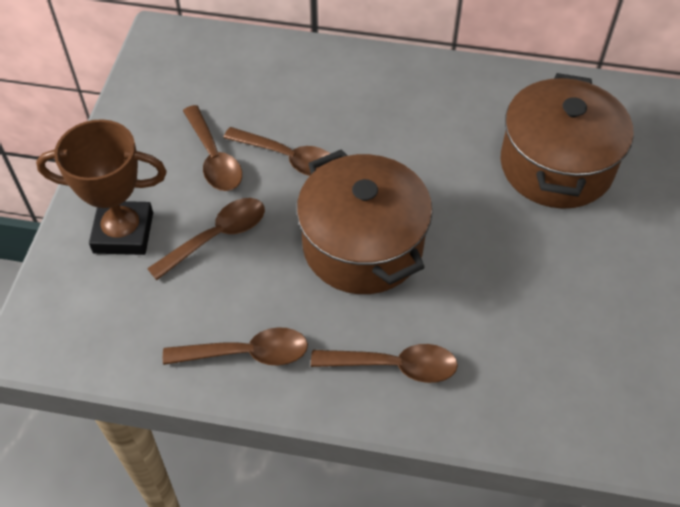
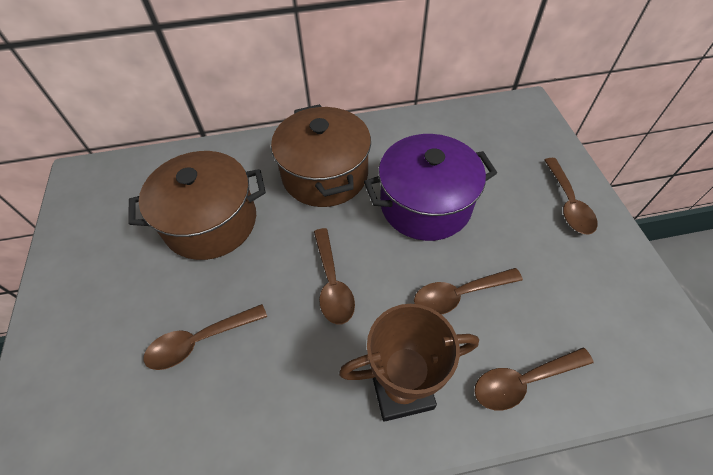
purple pot: 0 -> 1

